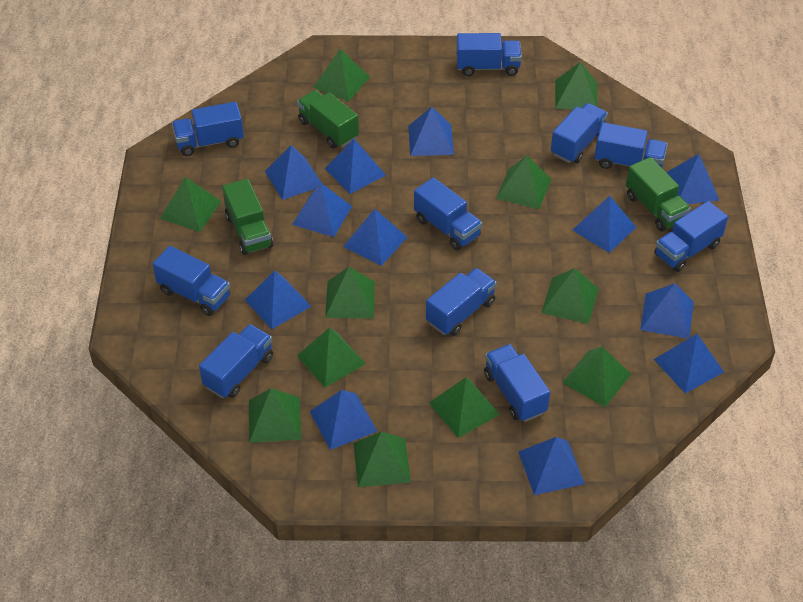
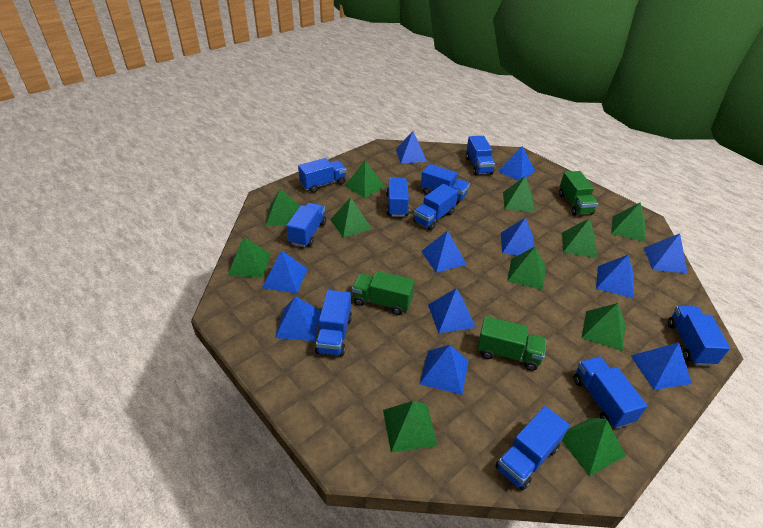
blue pyramid: 12 -> 11

